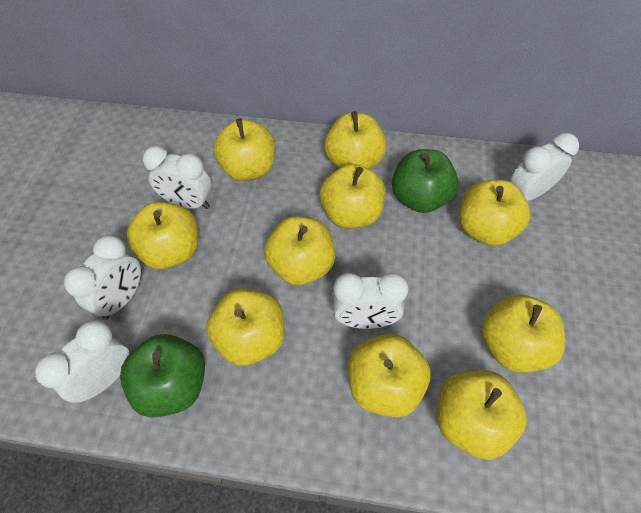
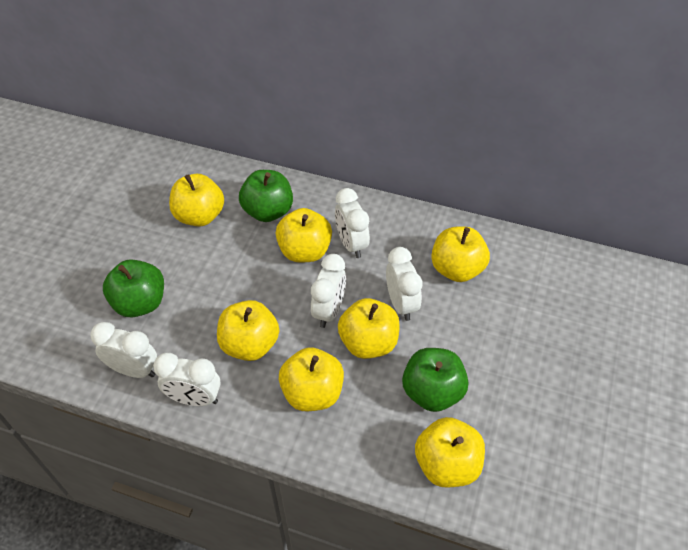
green apple: 2 -> 3
yellow apple: 10 -> 7

